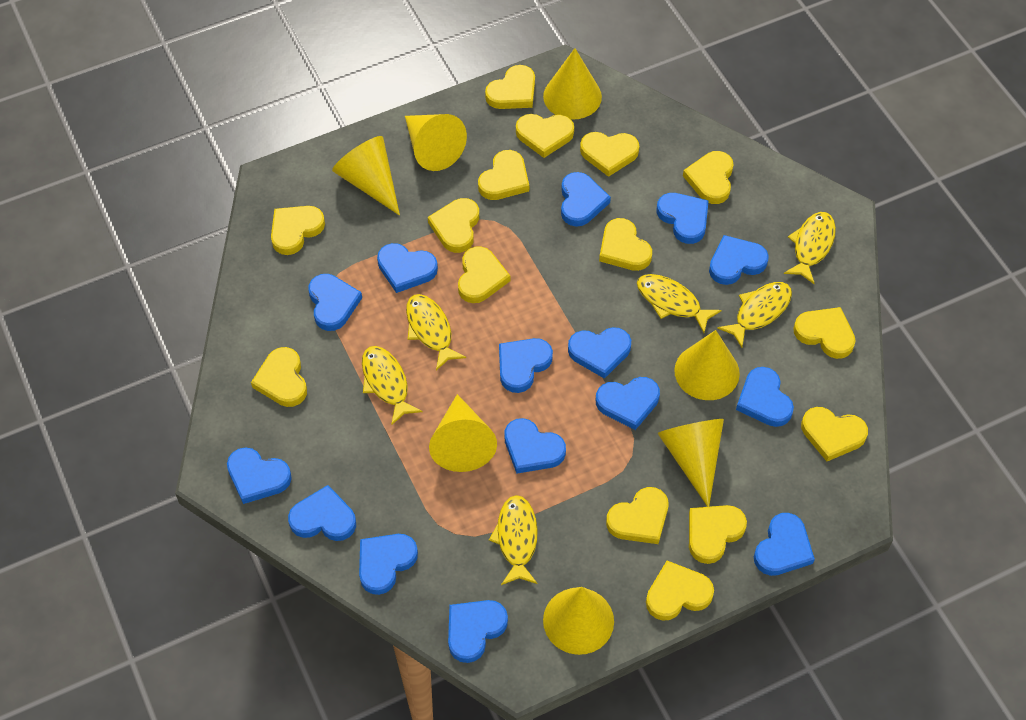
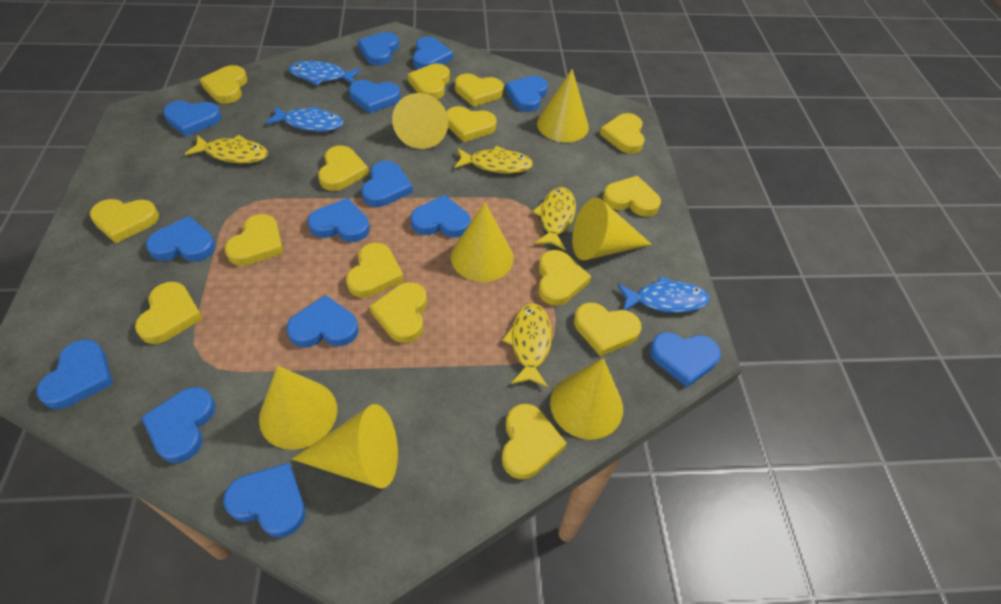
blue fish: 0 -> 3
blue heart: 15 -> 14
yellow fish: 6 -> 4

